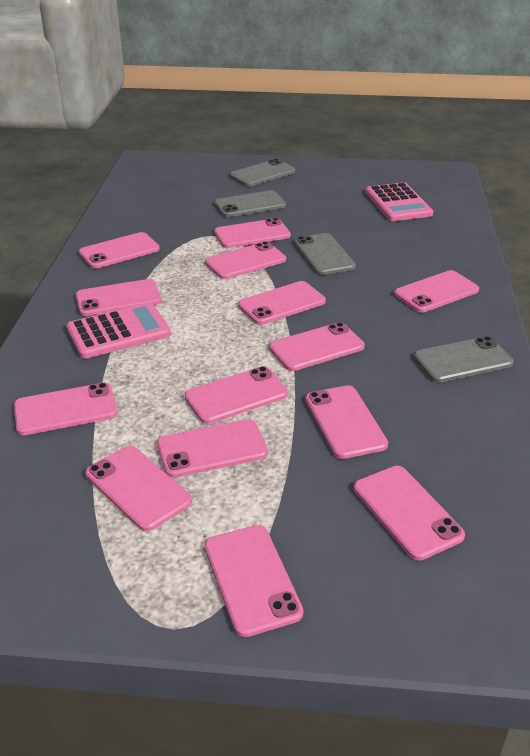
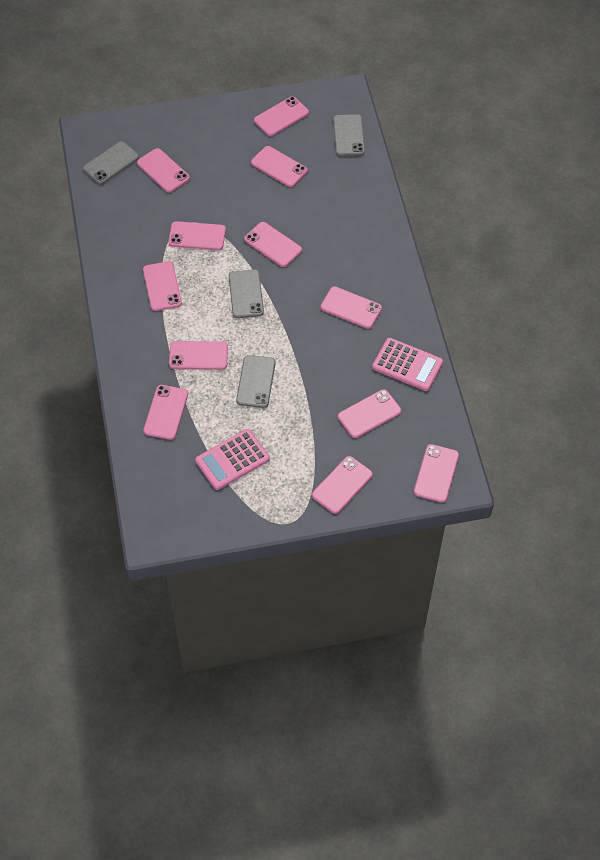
pink phone: 14 -> 12

